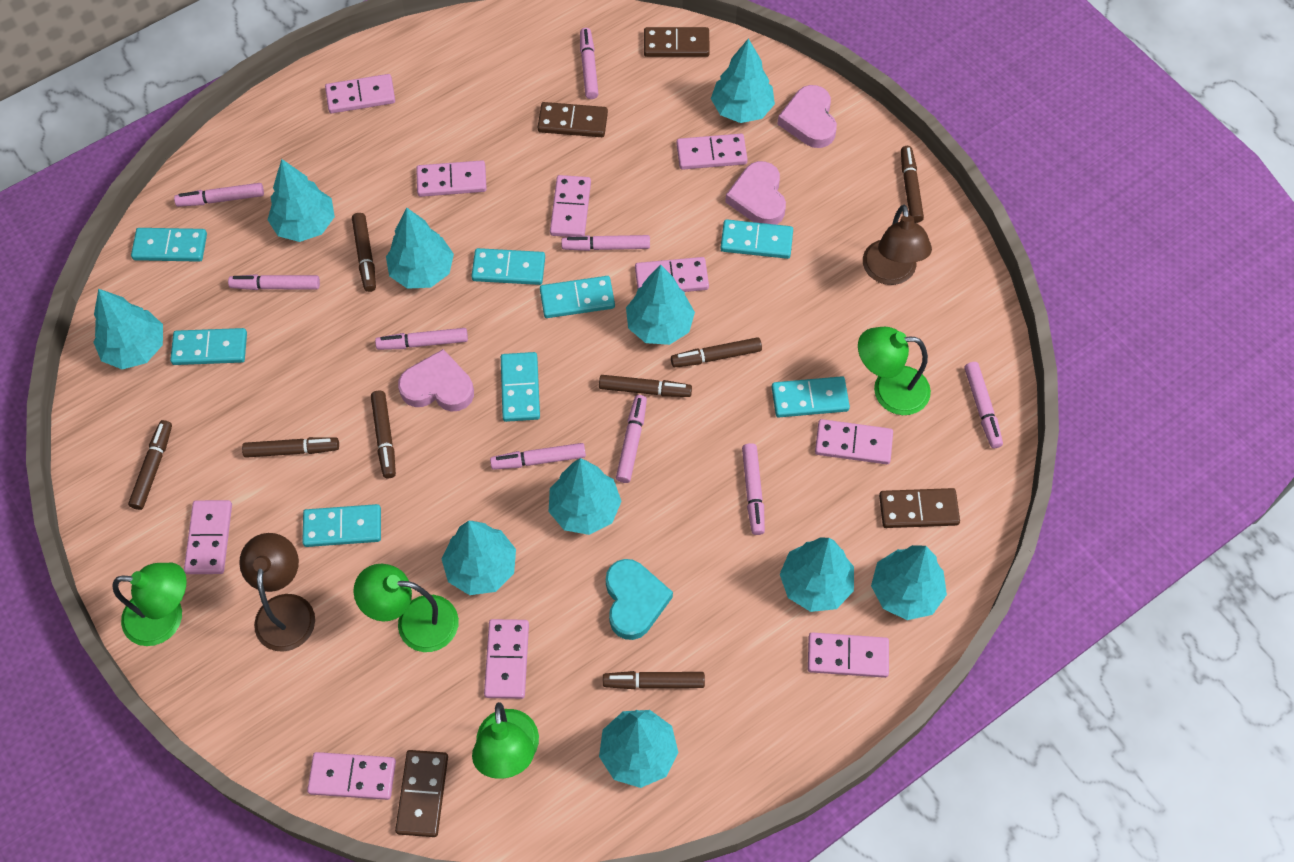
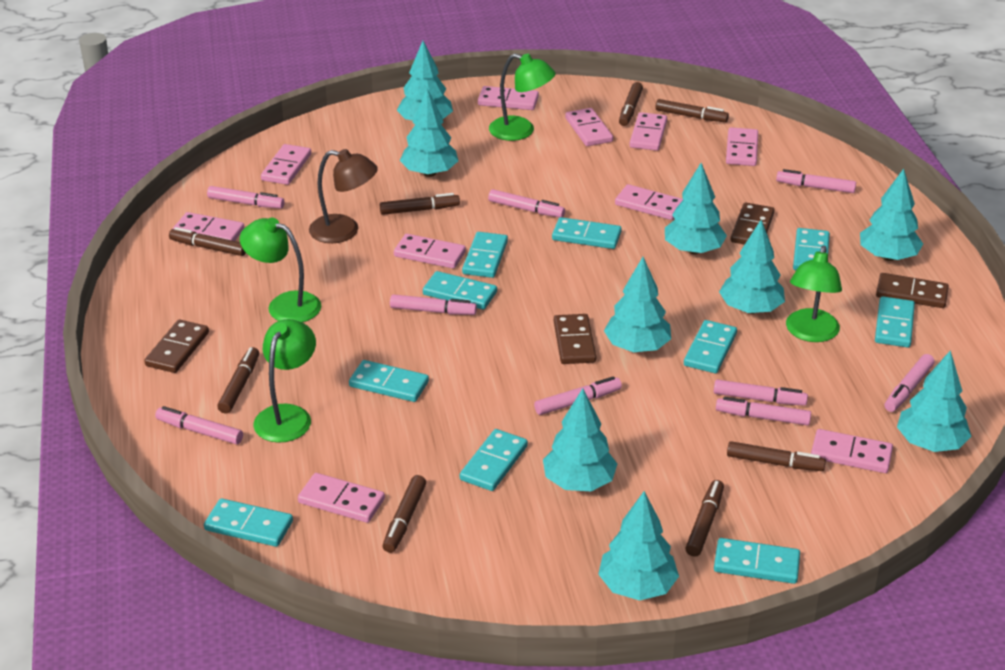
brown lamp: 2 -> 1
pink heart: 3 -> 0
turquoise domino: 8 -> 10
turquoise heart: 1 -> 0
turquoise tree: 10 -> 9

